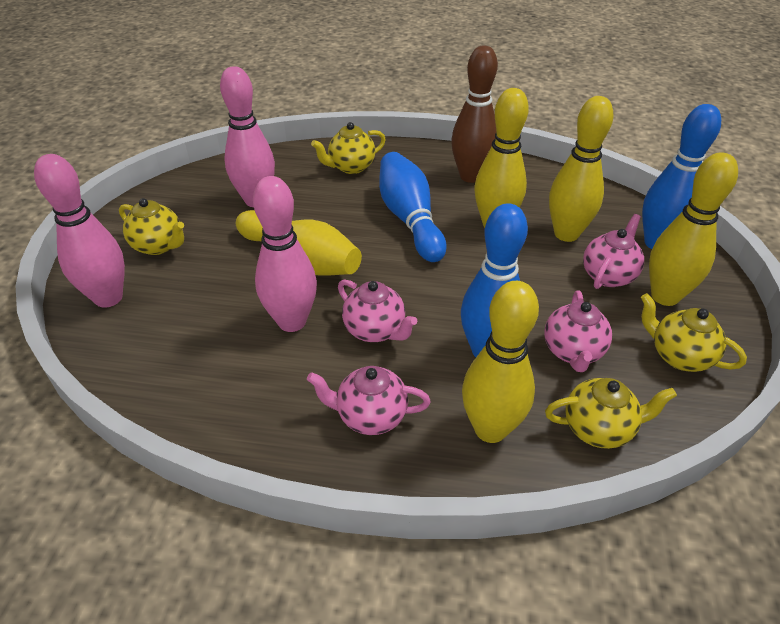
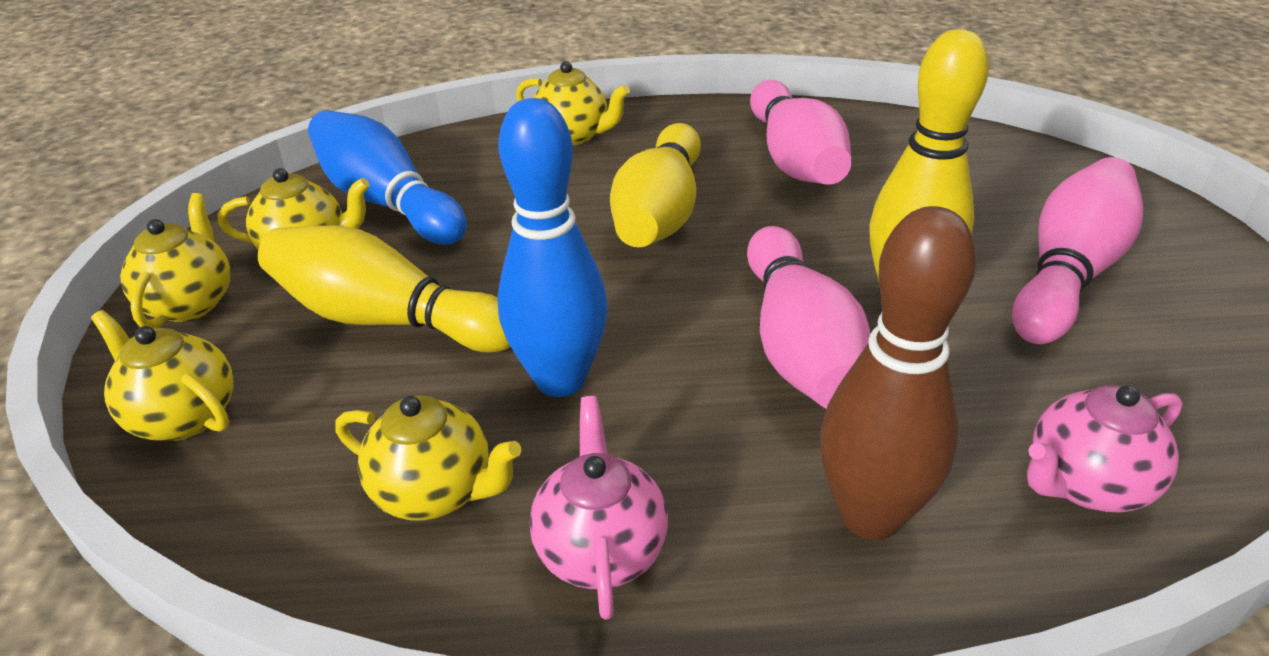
blue bowling pin: 3 -> 2
pink teapot: 4 -> 2
yellow bowling pin: 5 -> 3
yellow teapot: 4 -> 5

